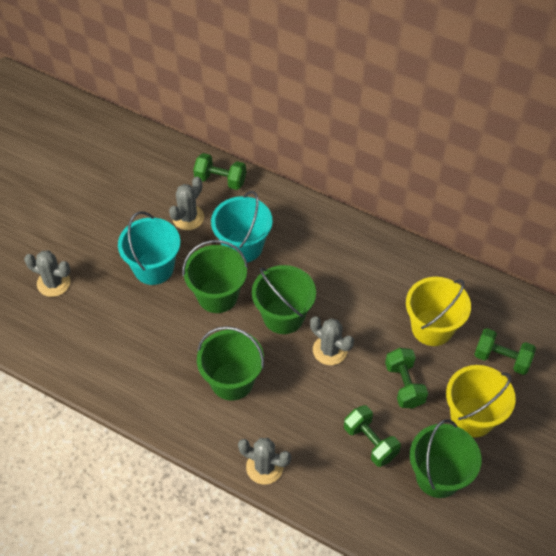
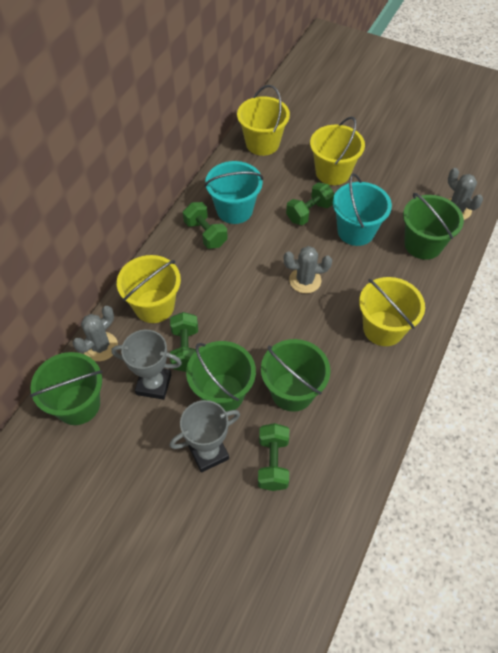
grey cactus: 4 -> 3
grey trophy: 0 -> 2
yellow bucket: 2 -> 4

